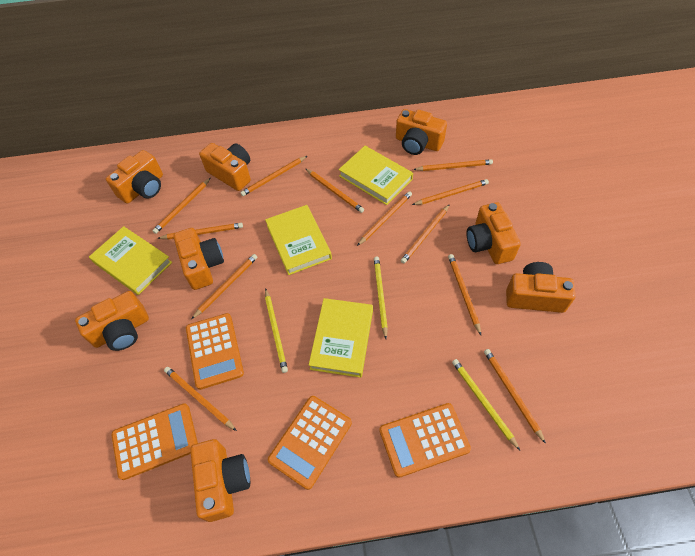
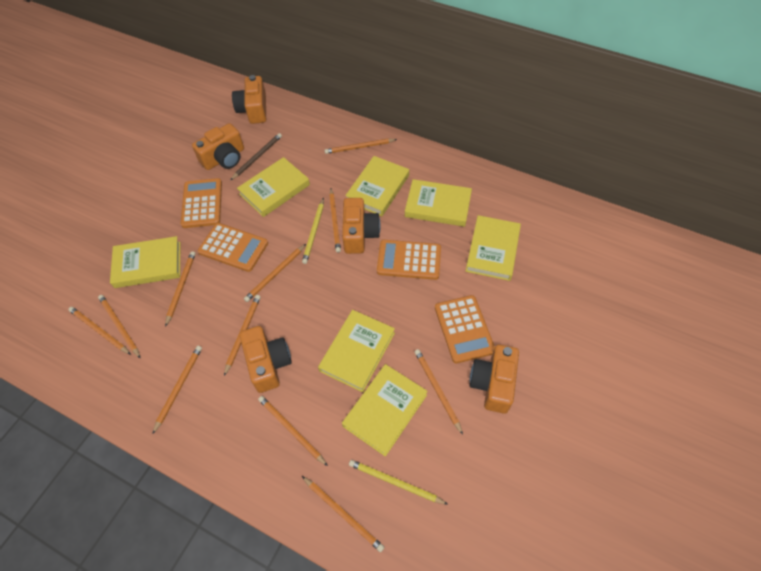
brown pencil: 0 -> 1
orange camera: 8 -> 5
orange pencil: 12 -> 11
yellow book: 4 -> 7
yellow pencil: 3 -> 2

